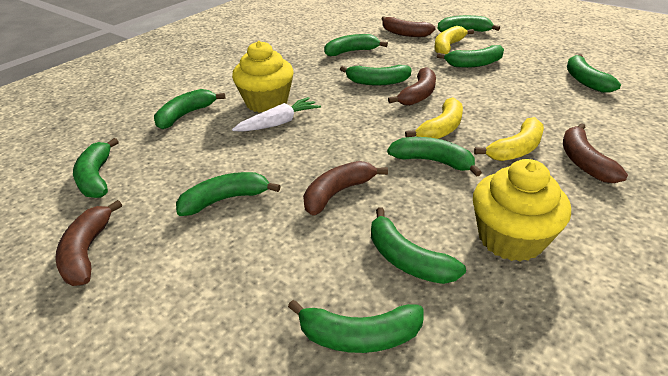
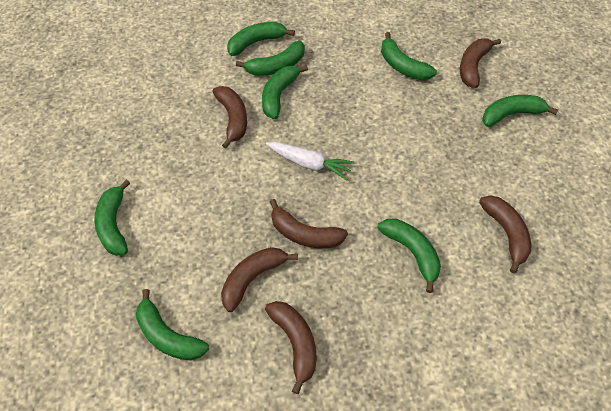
brown banana: 5 -> 6
green banana: 11 -> 8
yellow banana: 3 -> 0
yellow cupcake: 2 -> 0

